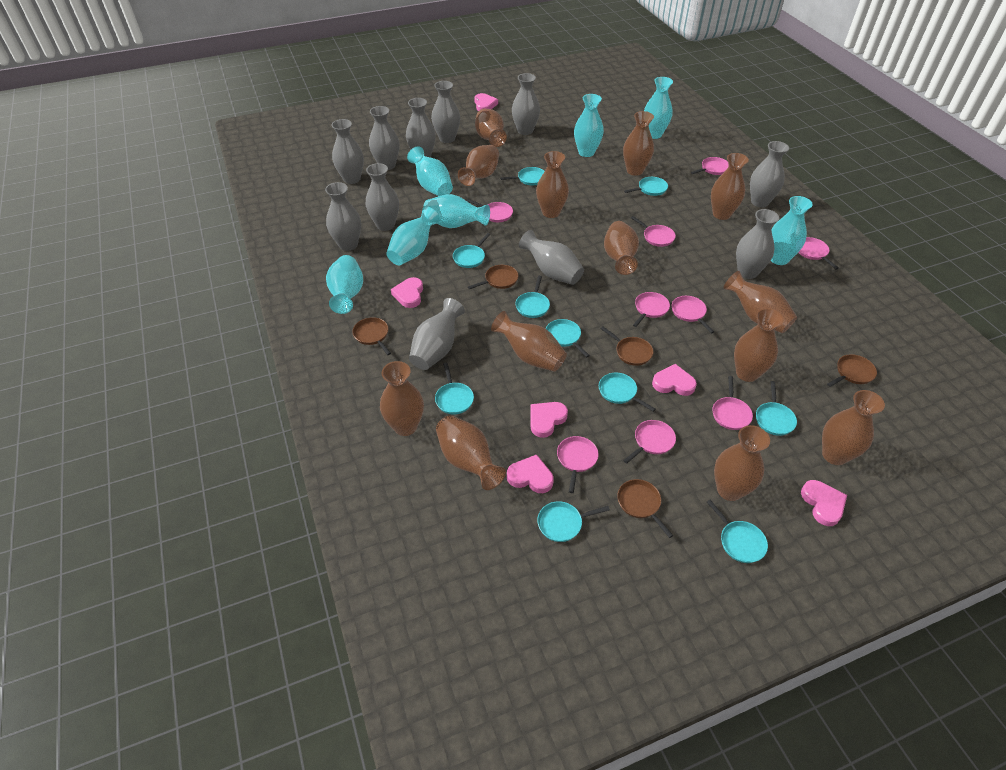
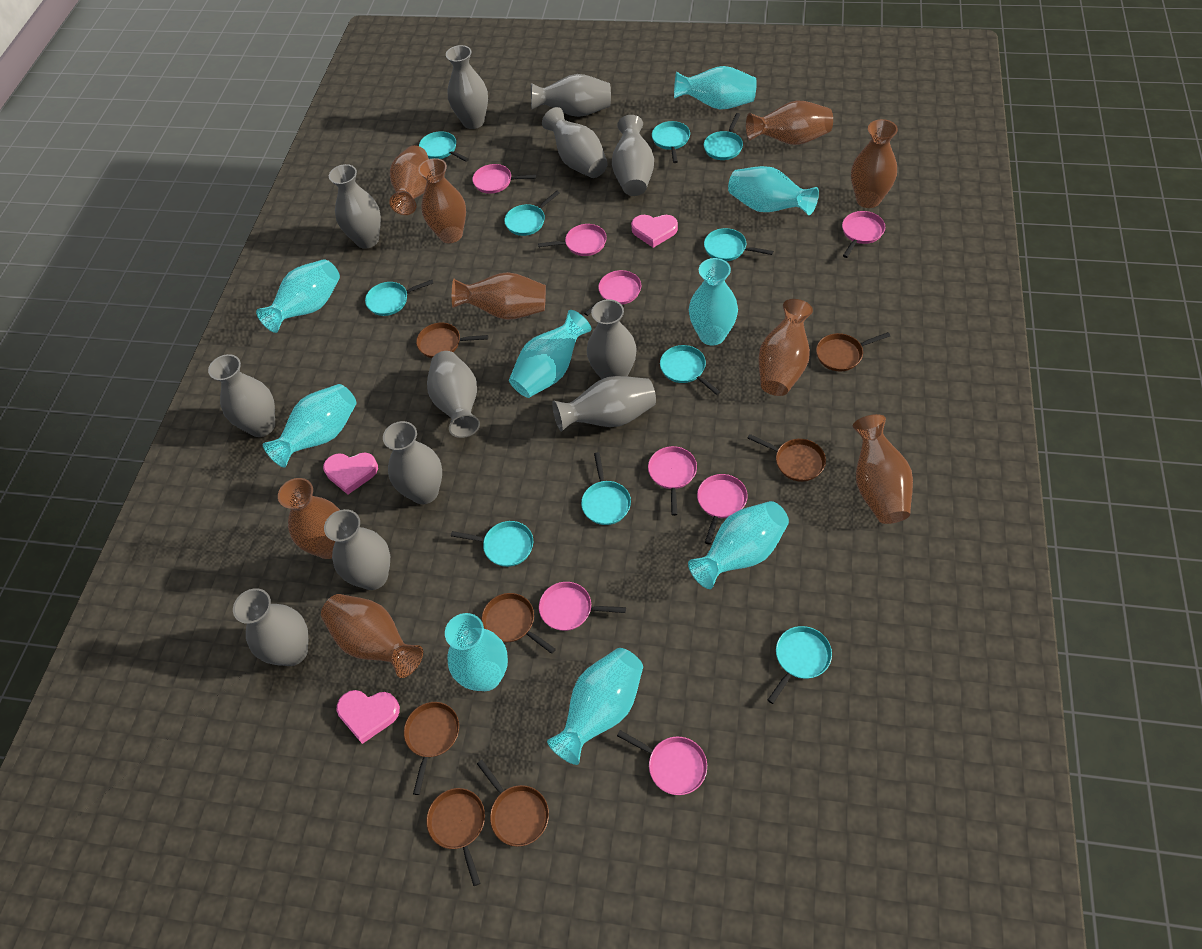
brown pan: 5 -> 7
brown vase: 13 -> 9
grey vase: 11 -> 12
pink heart: 6 -> 3
pink pan: 9 -> 8
turquoise vase: 7 -> 9

